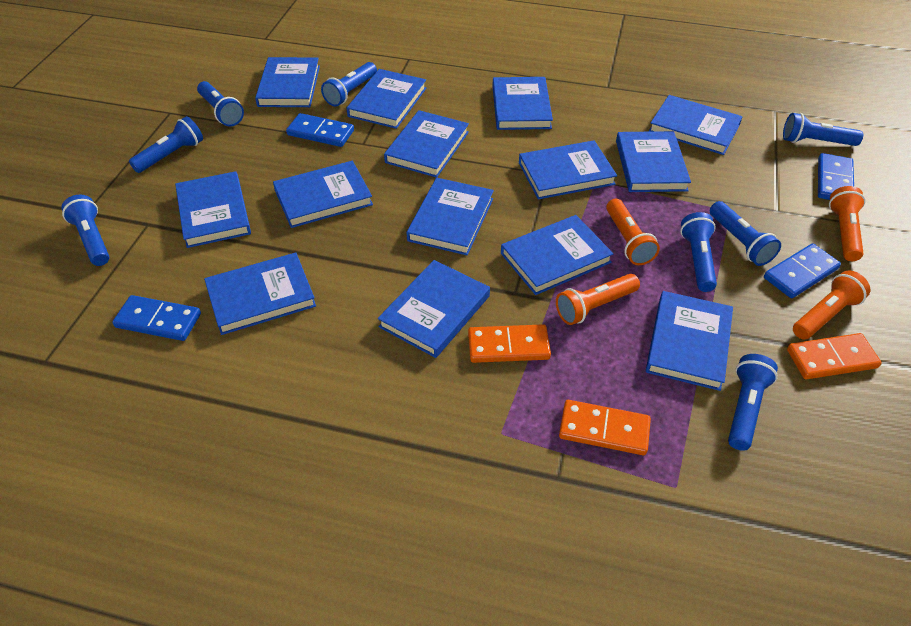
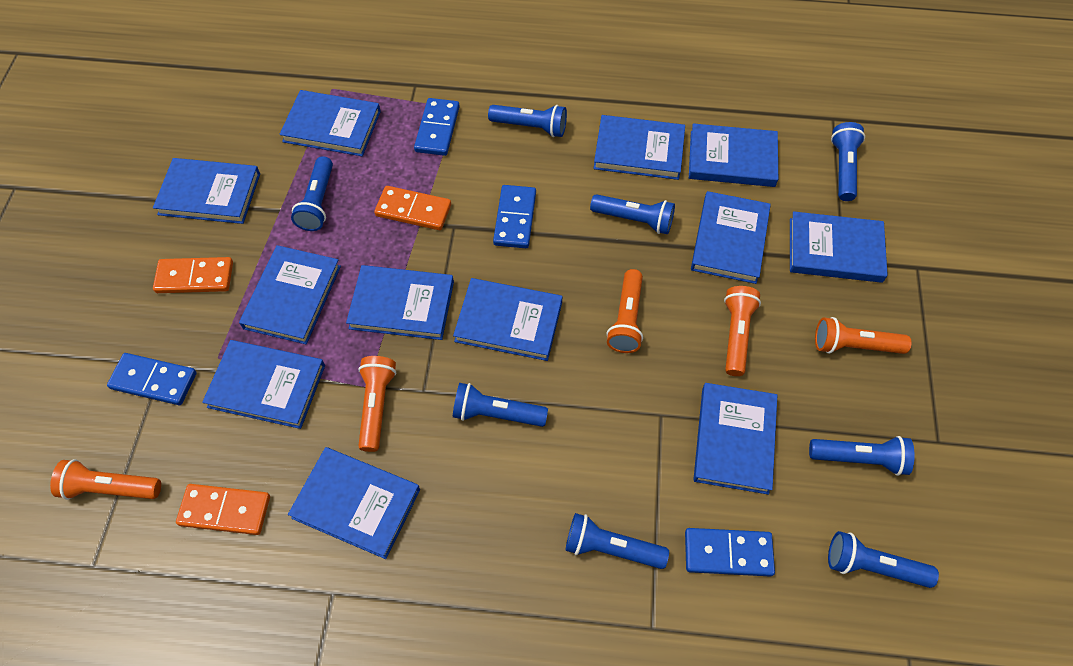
blue book: 14 -> 12
orange flashlight: 4 -> 5

